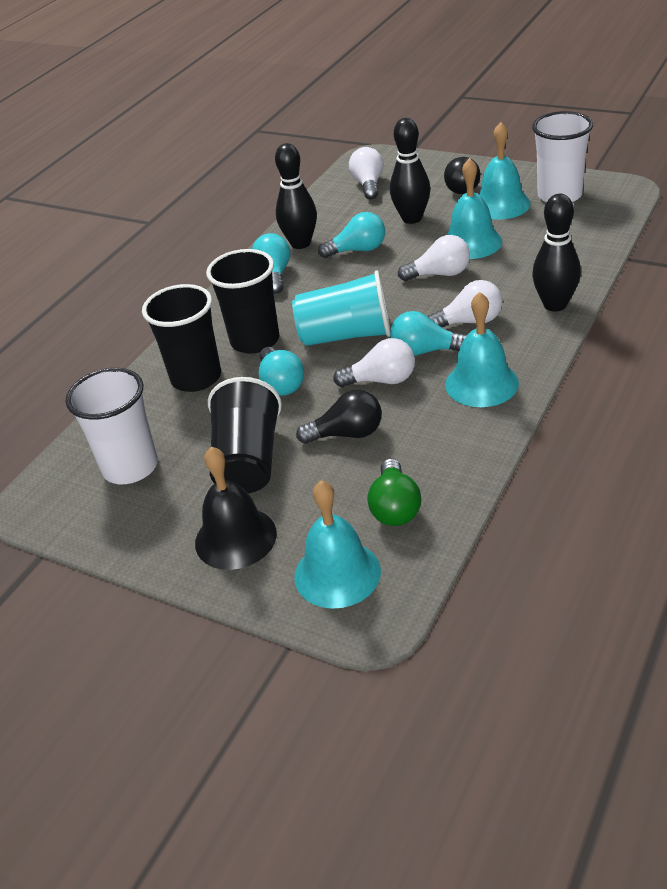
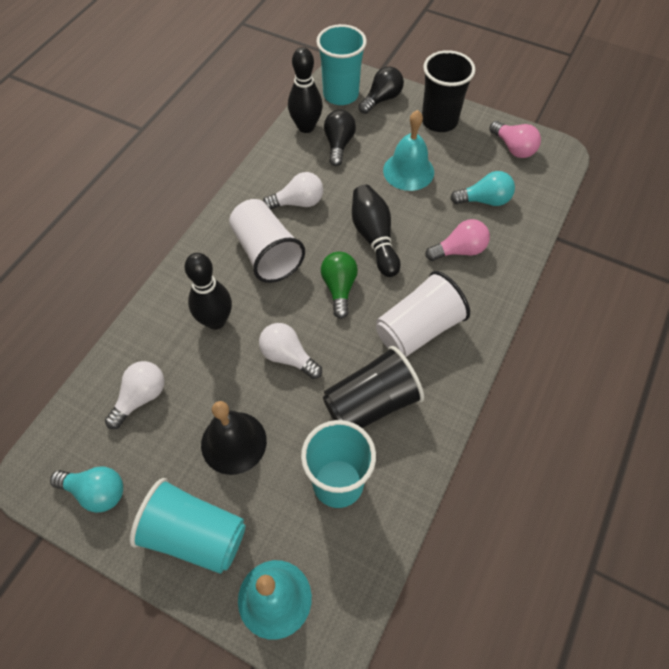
black cup: 3 -> 2
pink light bulb: 0 -> 2
turquoise bell: 4 -> 2
turquoise cup: 1 -> 3
turquoise light bulb: 4 -> 2
white light bulb: 4 -> 3

